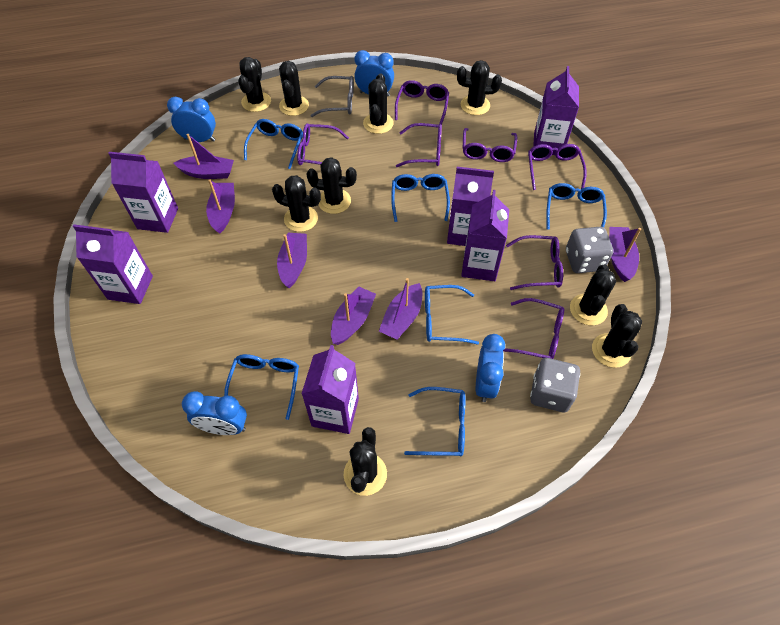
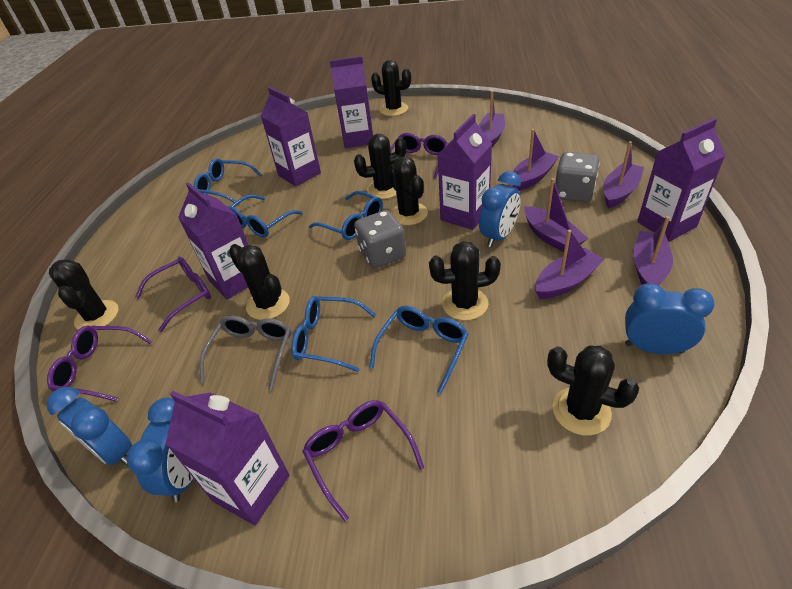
black cactus: 9 -> 7
blue glasses: 6 -> 5
purple glasses: 7 -> 4

